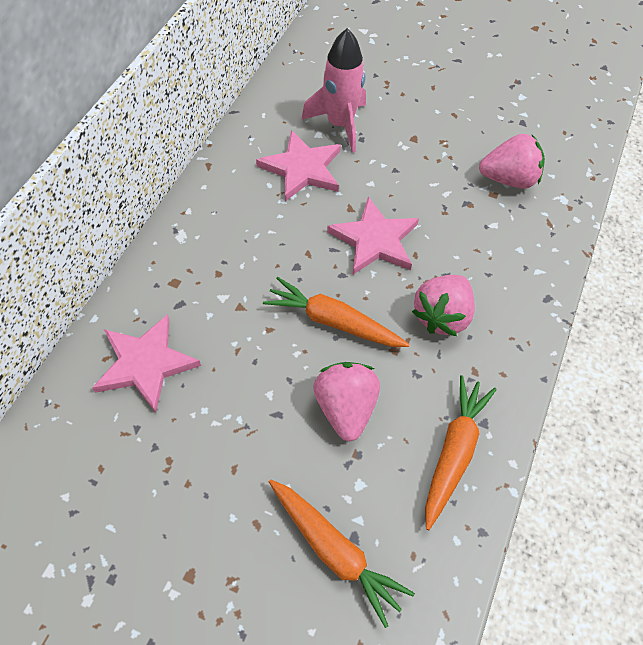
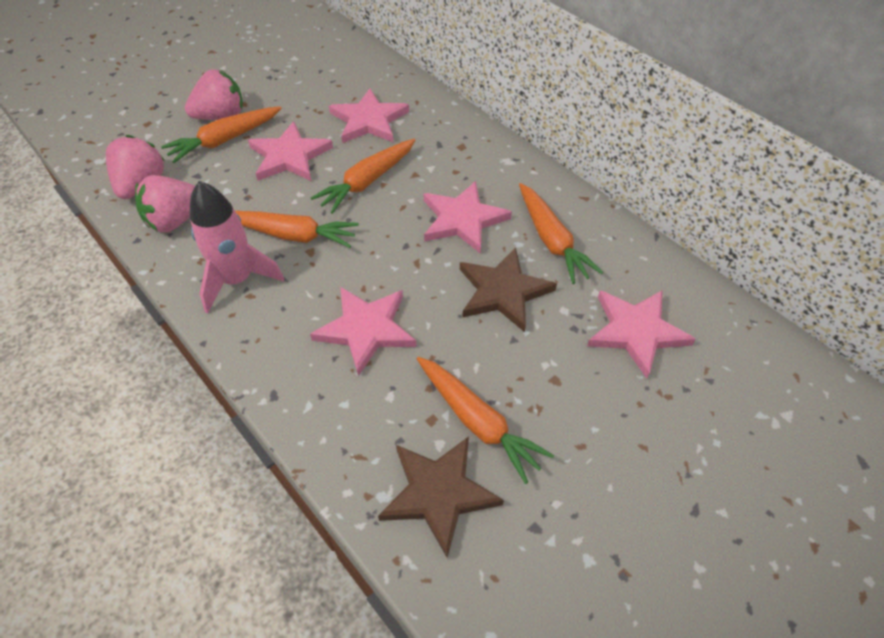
brown star: 0 -> 2
orange carrot: 3 -> 5
pink star: 3 -> 5

